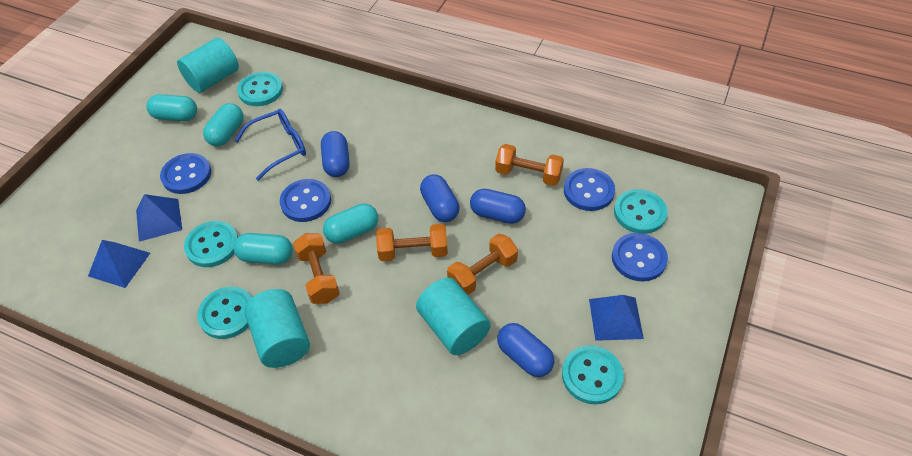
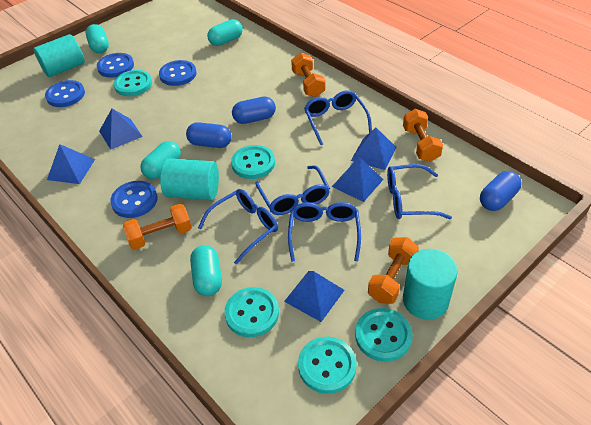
blue capsule: 4 -> 3
blue glasses: 1 -> 5
blue pyramid: 3 -> 5

